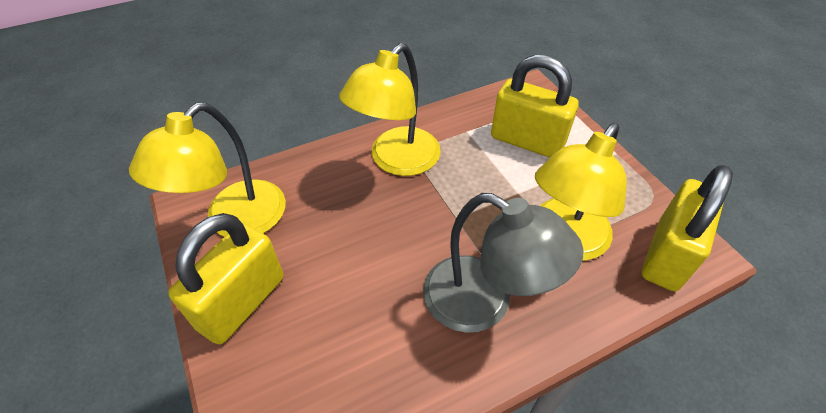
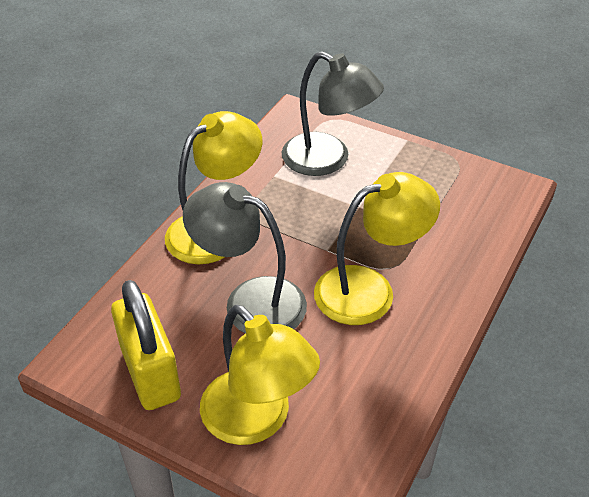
grey lamp: 1 -> 2
yellow padlock: 3 -> 1

